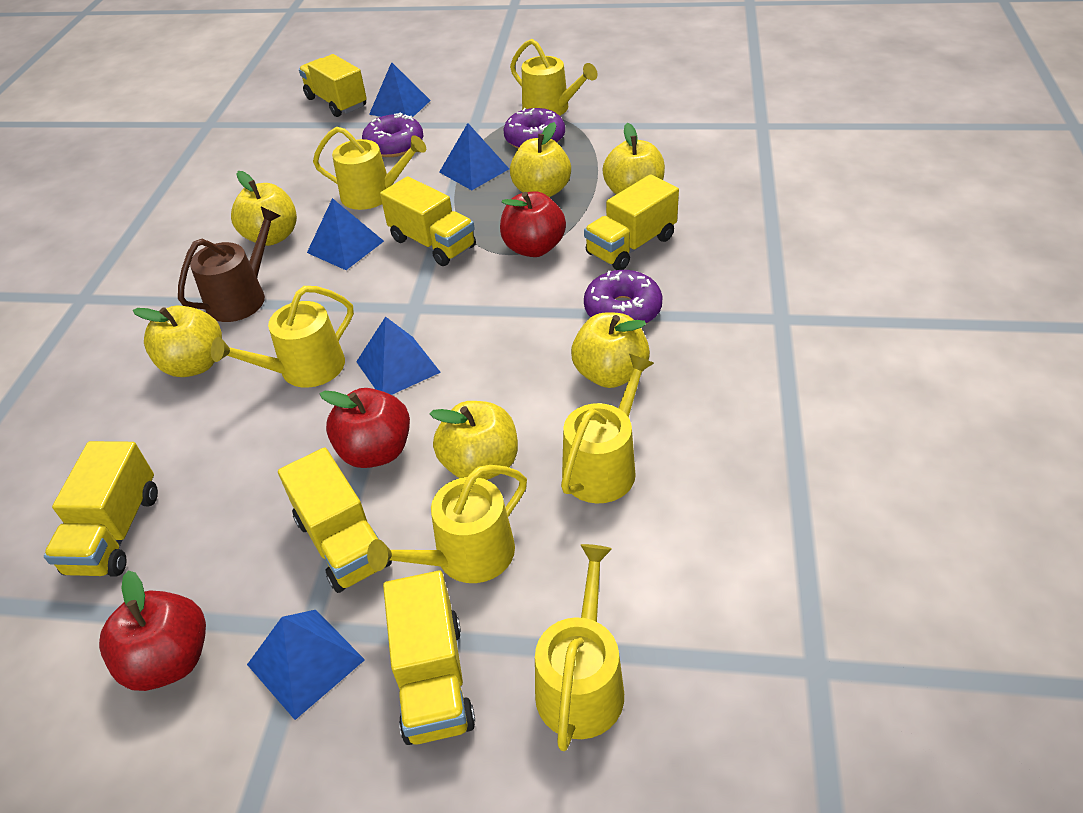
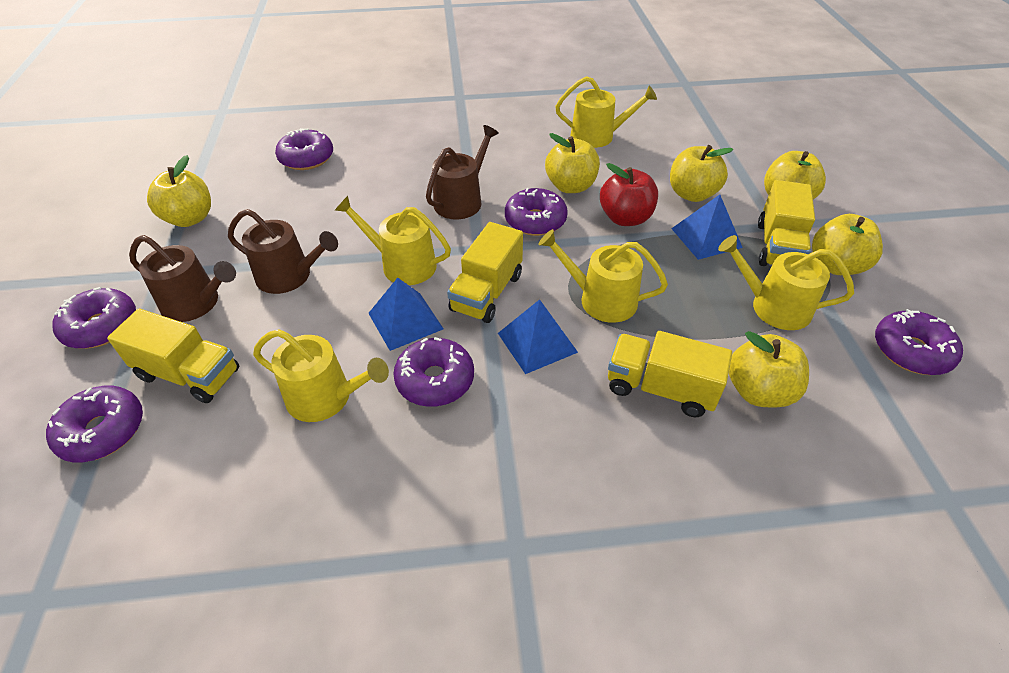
blue pyramid: 5 -> 3
brown watering can: 1 -> 3
purple donut: 3 -> 6
red apple: 3 -> 1
yellow truck: 6 -> 4
yellow watering can: 6 -> 5

